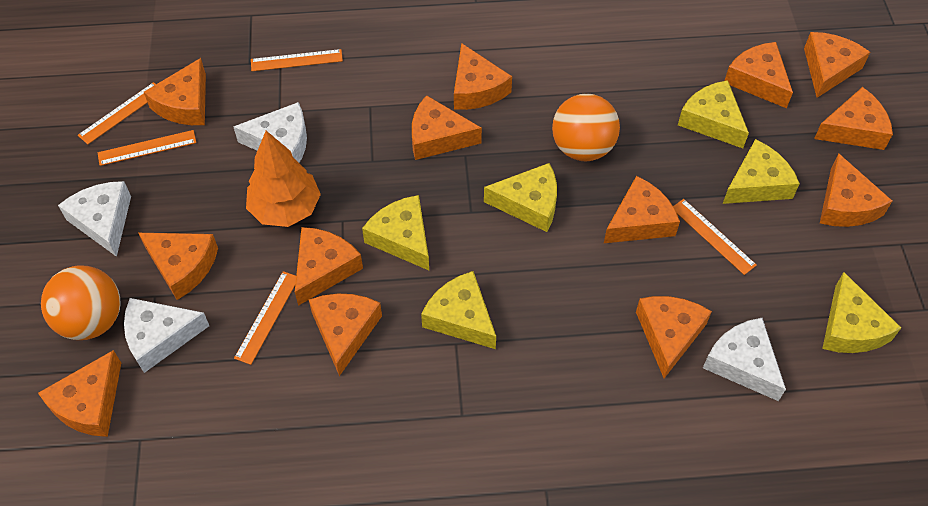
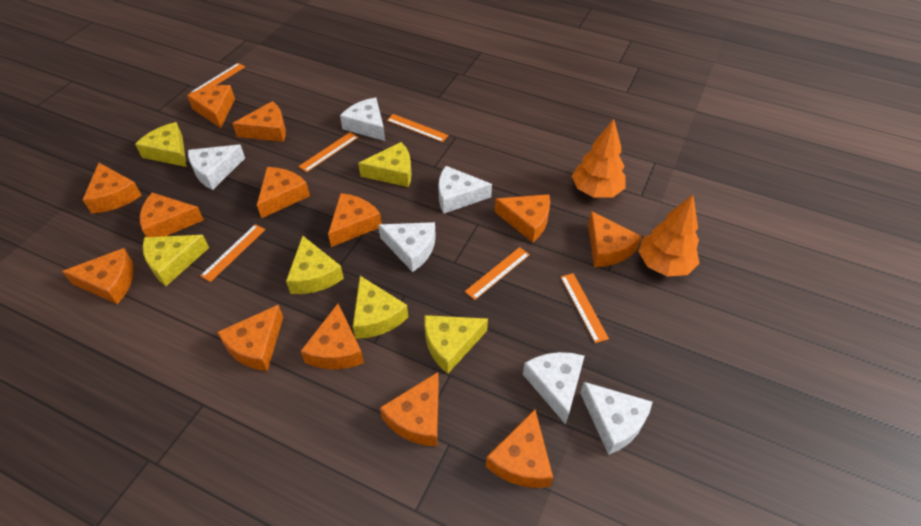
orange ball: 2 -> 0
orange ruler: 5 -> 6
orange tree: 1 -> 2
white cheese: 4 -> 6

